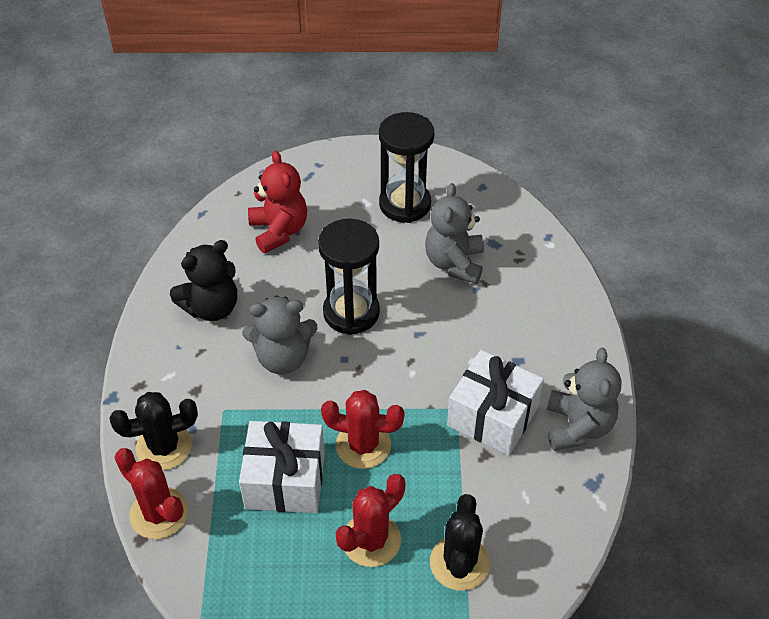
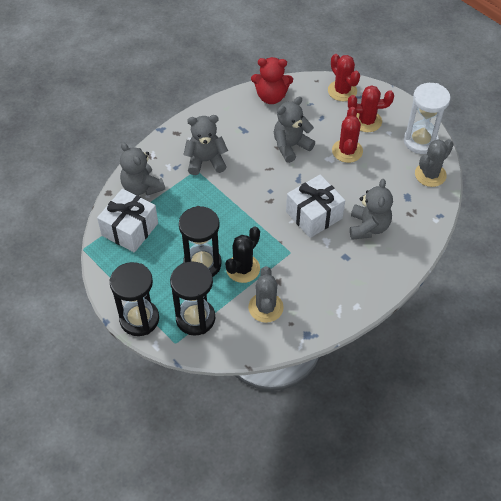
black cactus: 2 -> 1
black hourglass: 2 -> 3
black teddy bear: 1 -> 0
grey cactus: 0 -> 2
grey teddy bear: 3 -> 4
white hourglass: 0 -> 1

